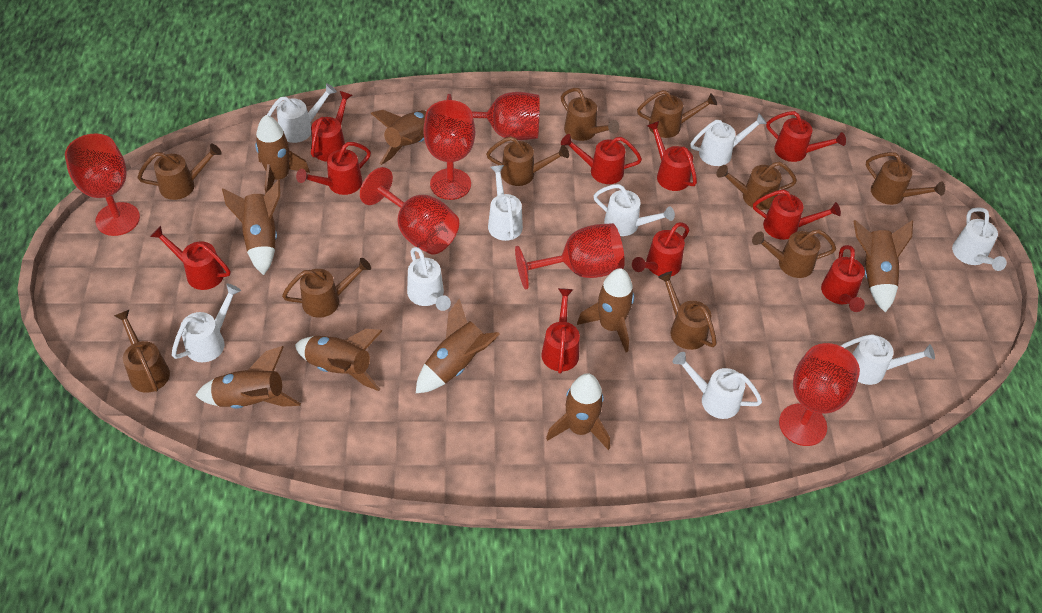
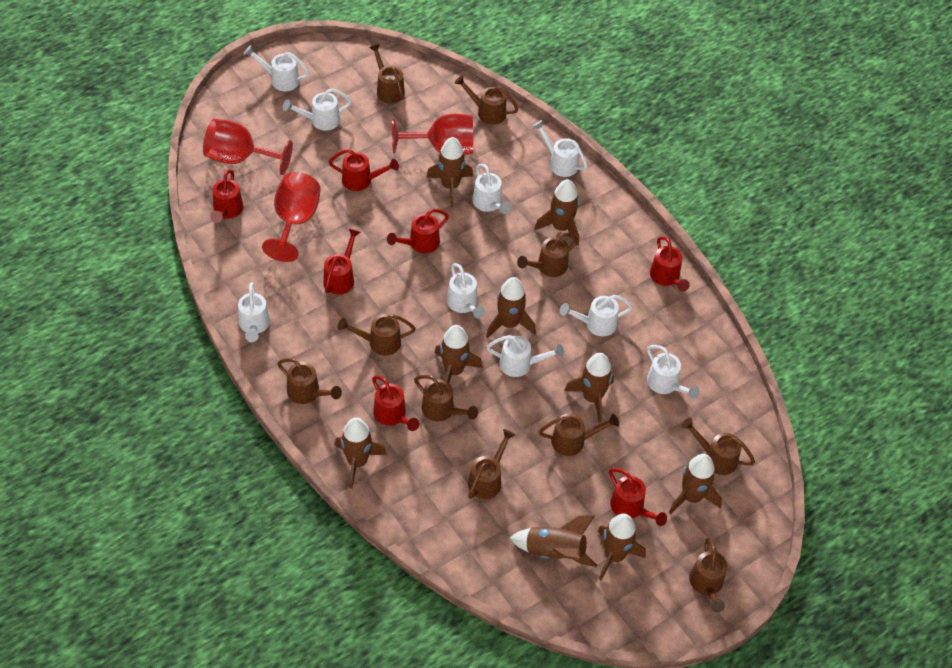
red goblet: 6 -> 3
red watering can: 10 -> 7

